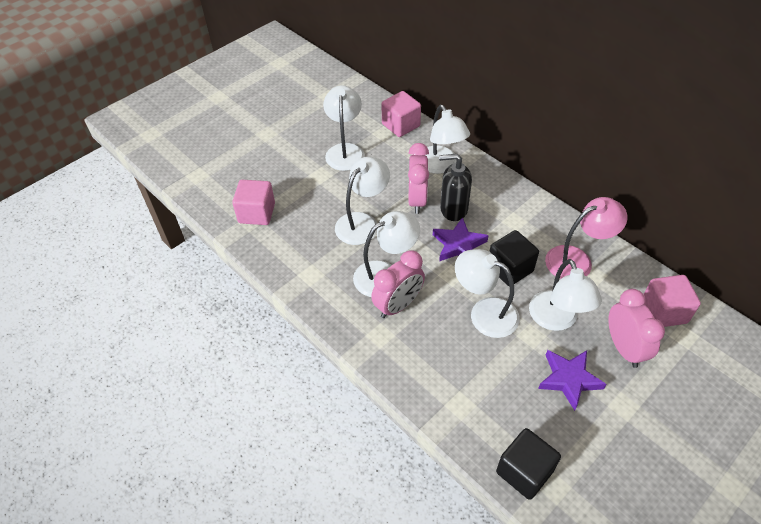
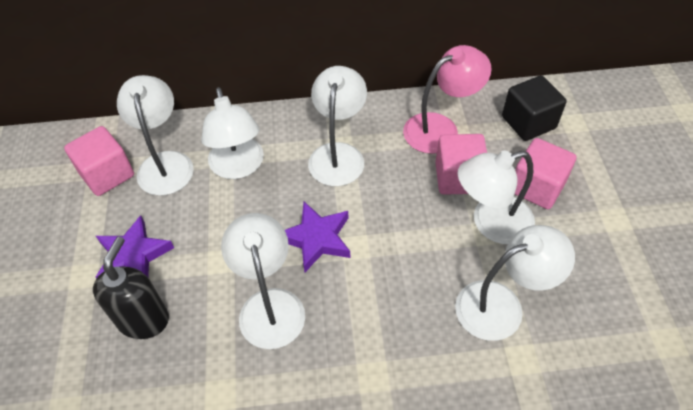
black cube: 2 -> 1
pink clock: 3 -> 0

